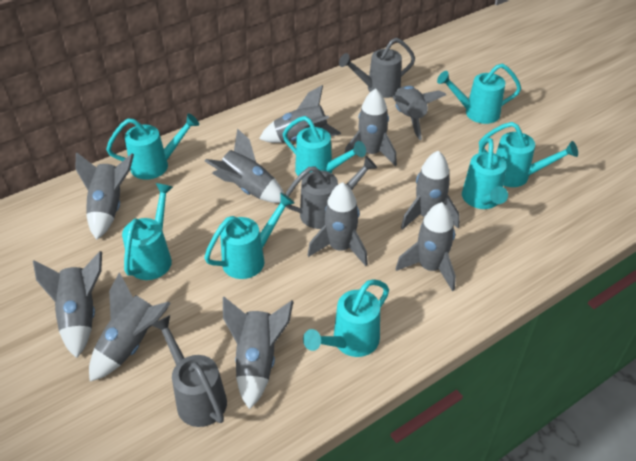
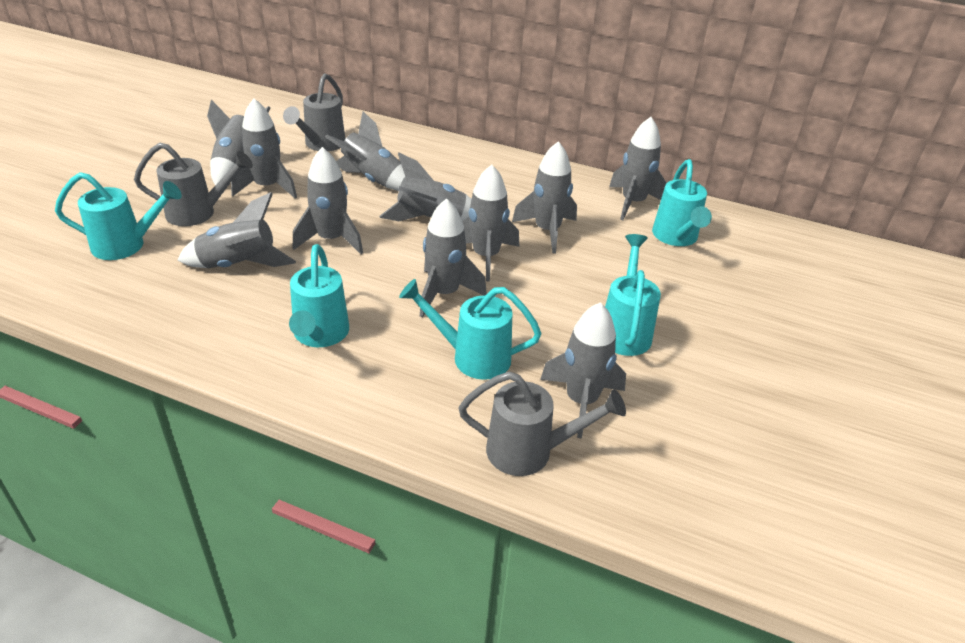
turquoise watering can: 8 -> 5

